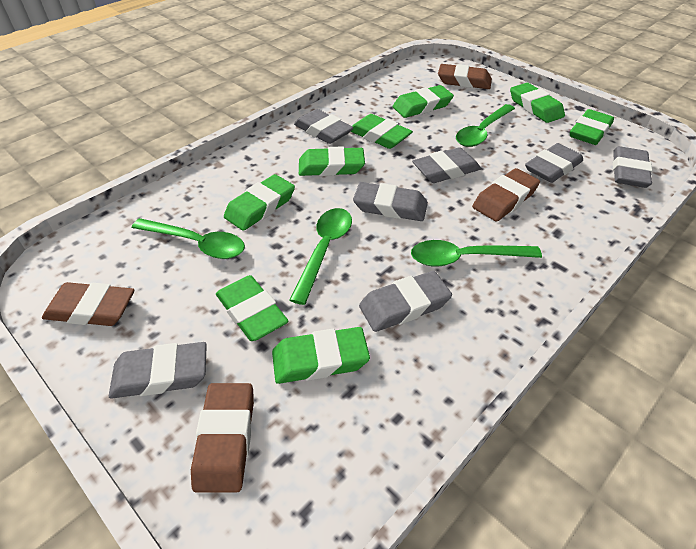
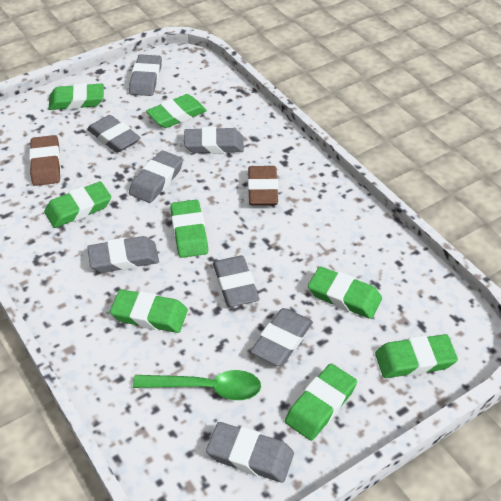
brown eraser: 4 -> 2
green spoon: 4 -> 1
grey eraser: 7 -> 8

